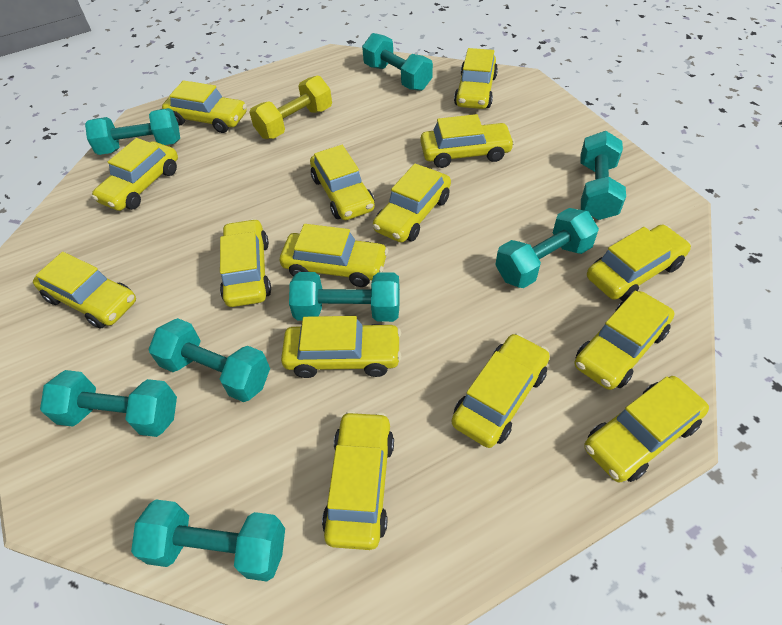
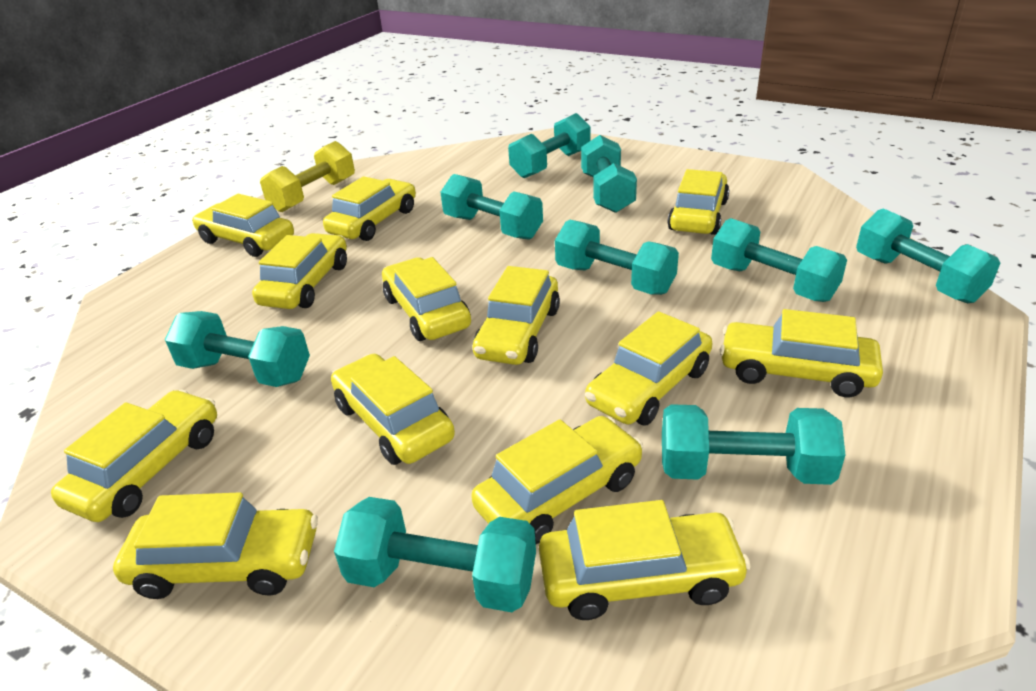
turquoise dumbbell: 8 -> 9
yellow car: 15 -> 13

